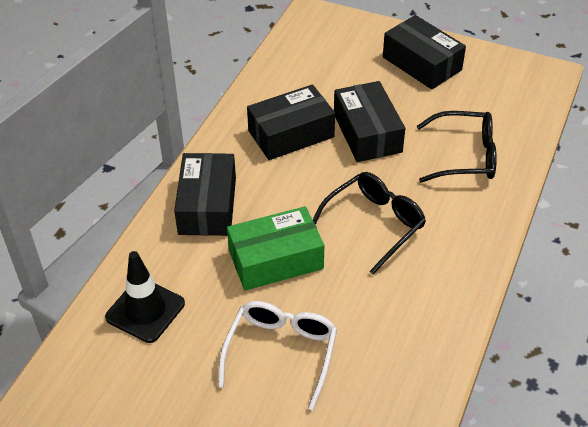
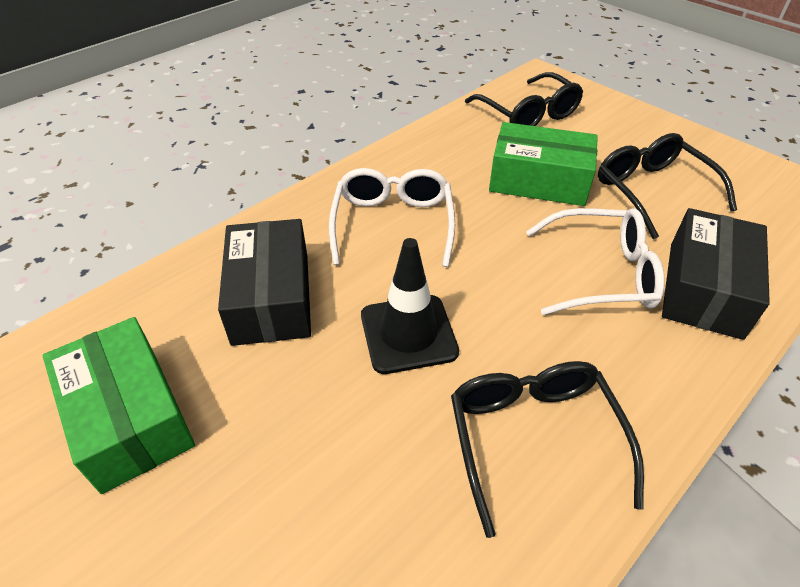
black box: 4 -> 2
black glasses: 2 -> 3
green box: 1 -> 2
white glasses: 1 -> 2

